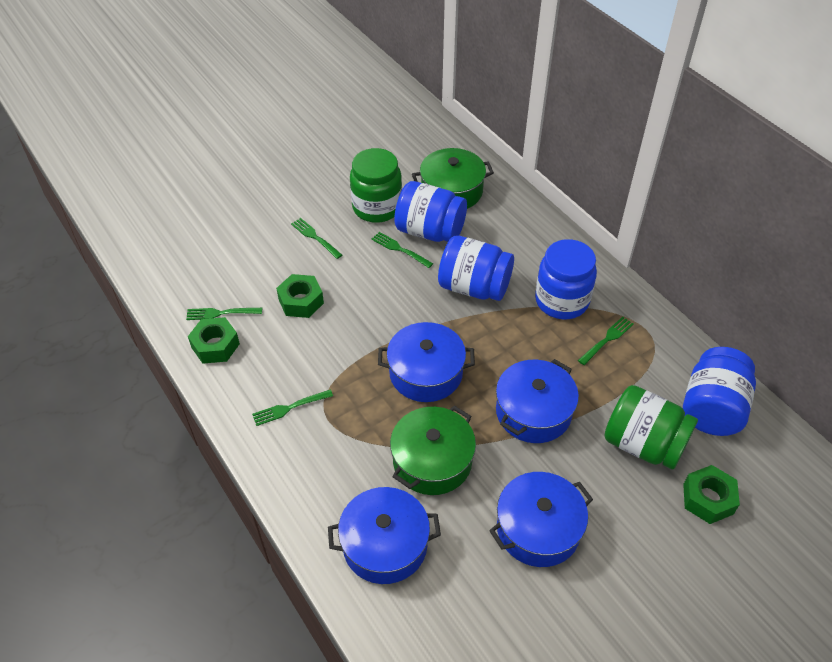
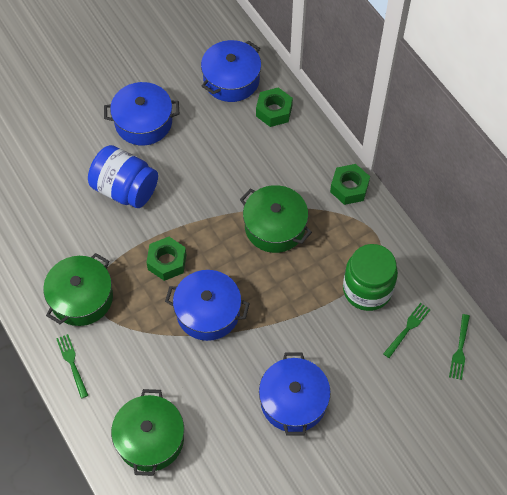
blue jar: 4 -> 1
green fork: 5 -> 3
green jar: 2 -> 1
green pot: 2 -> 3

